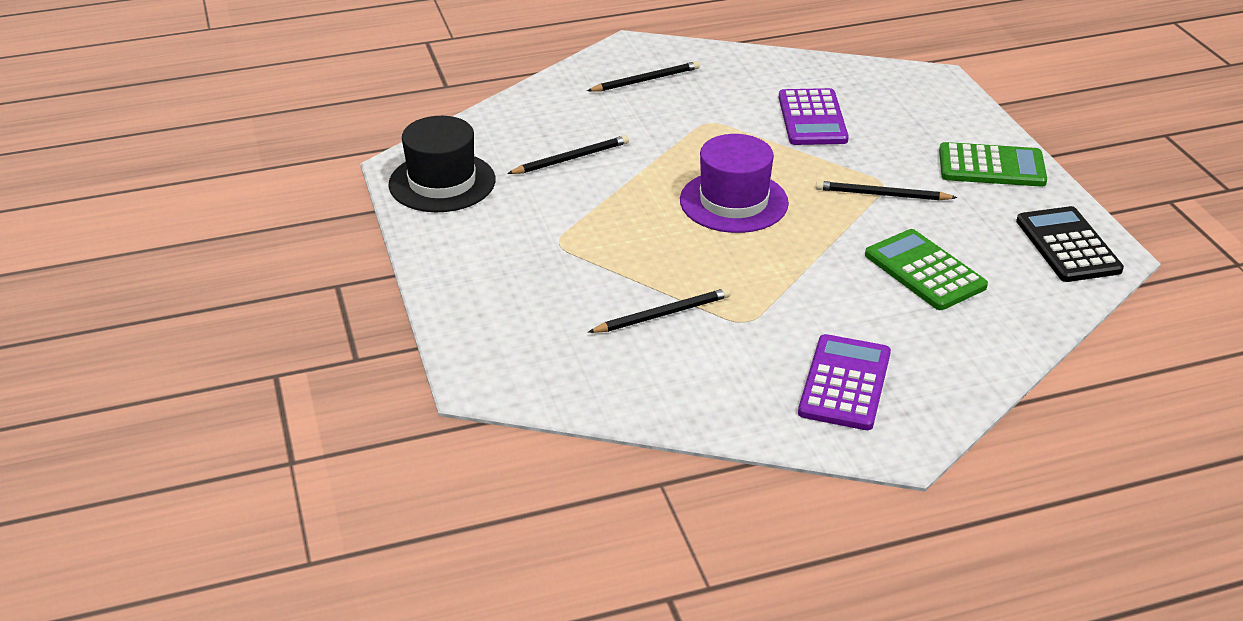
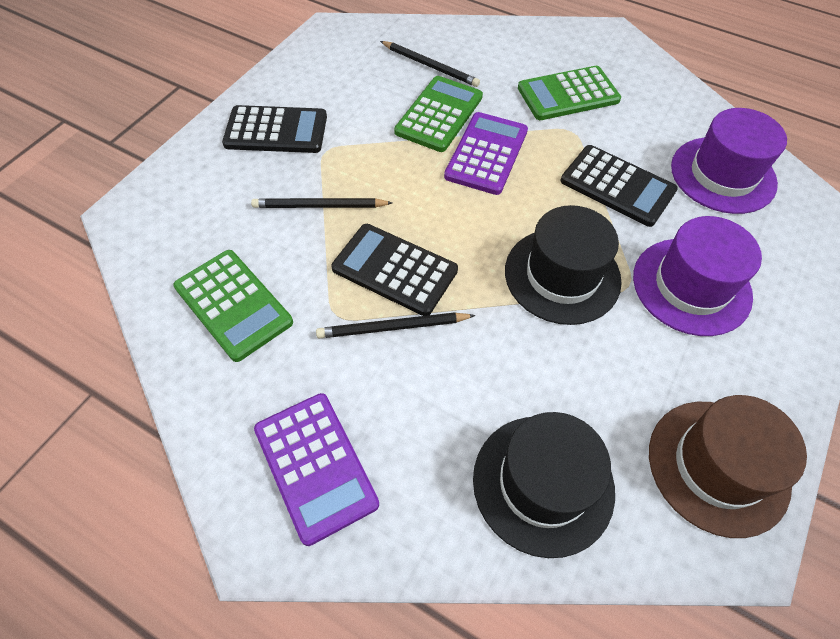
black calculator: 1 -> 3
black hat: 1 -> 2
black pencil: 4 -> 3
brown hat: 0 -> 1
green calculator: 2 -> 3
purple hat: 1 -> 2

